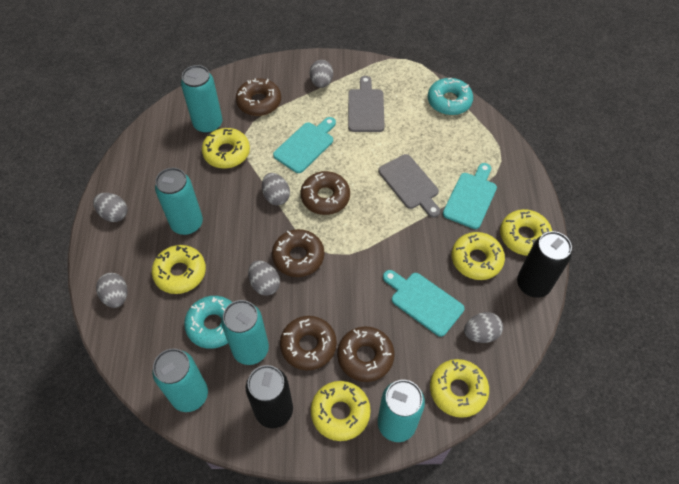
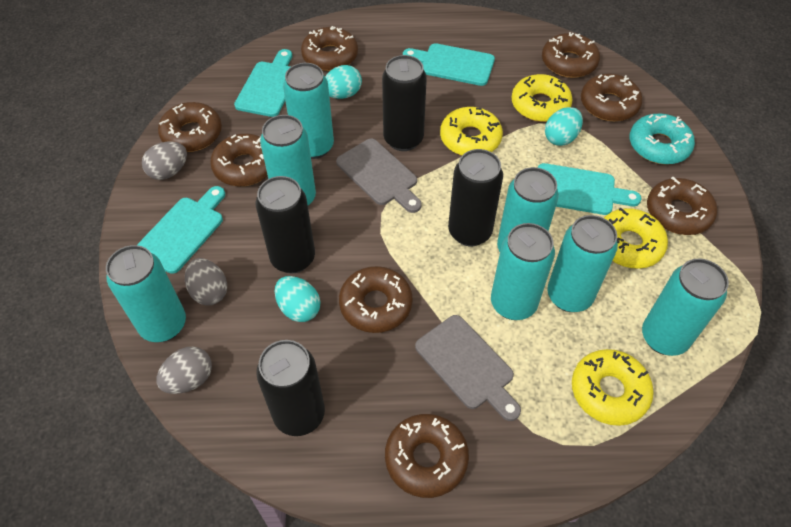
black can: 2 -> 4
brown donut: 5 -> 8
grey egg: 6 -> 3
turquoise can: 5 -> 7
turquoise cutting board: 3 -> 4
turquoise donut: 2 -> 1
turquoise egg: 0 -> 3
yellow donut: 6 -> 4

